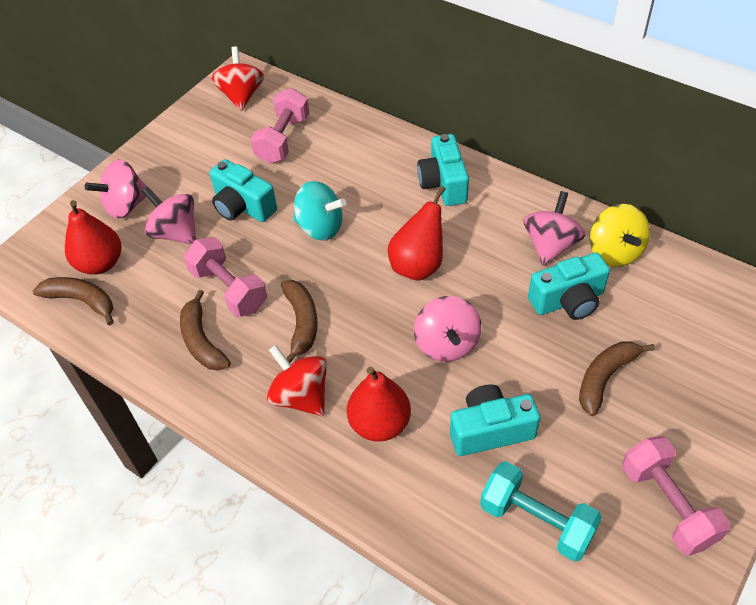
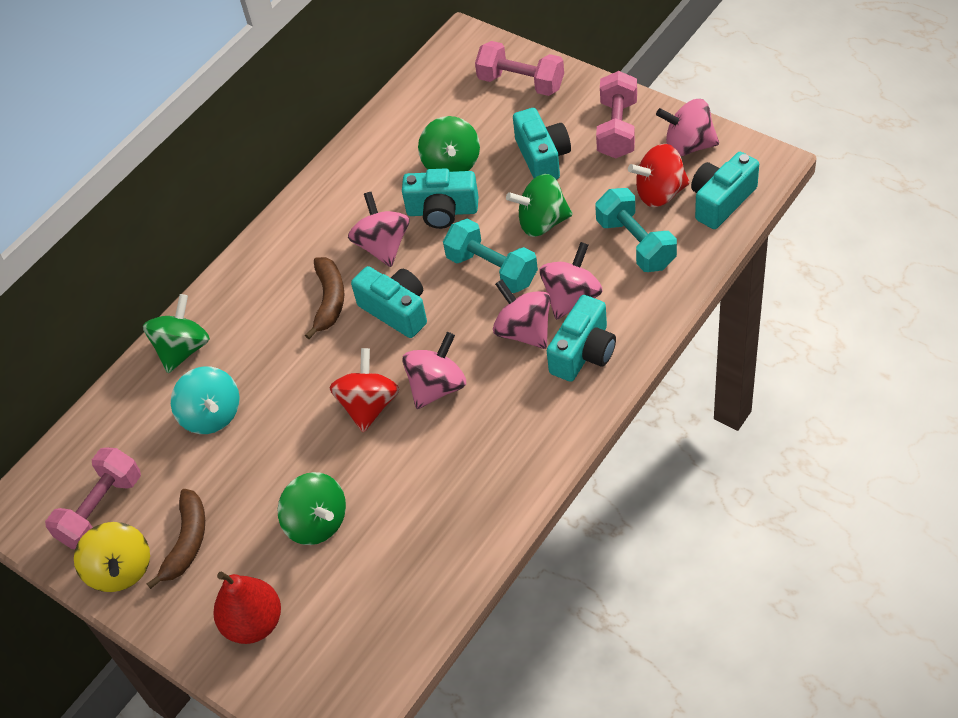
brown banana: 4 -> 2
green spinning top: 0 -> 4
pink spinning top: 4 -> 5
red pear: 3 -> 1
turquoise camera: 4 -> 5
turquoise dumbbell: 1 -> 2

